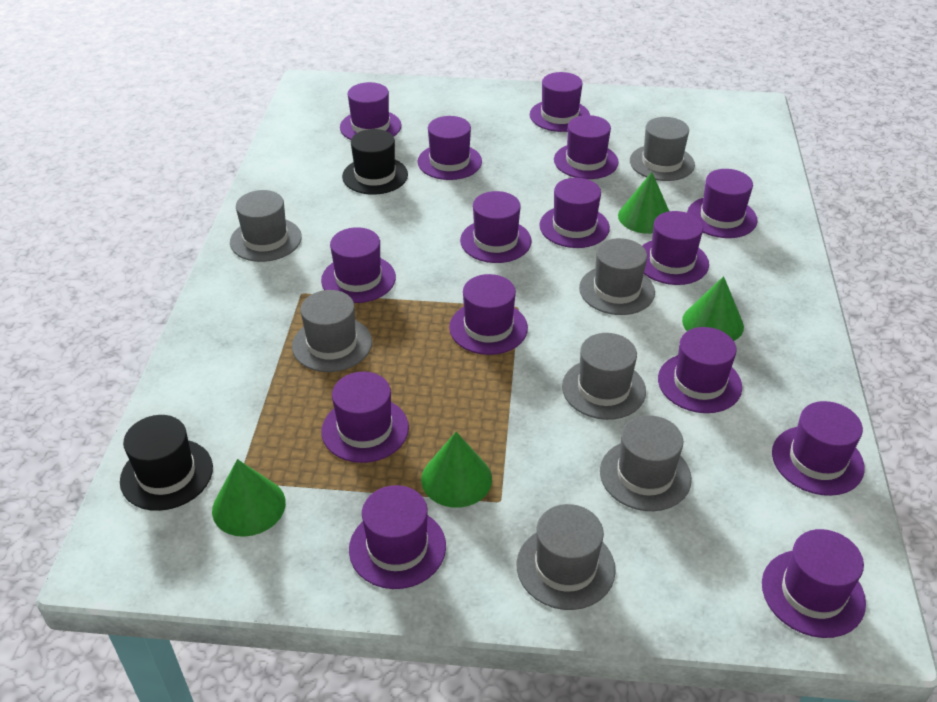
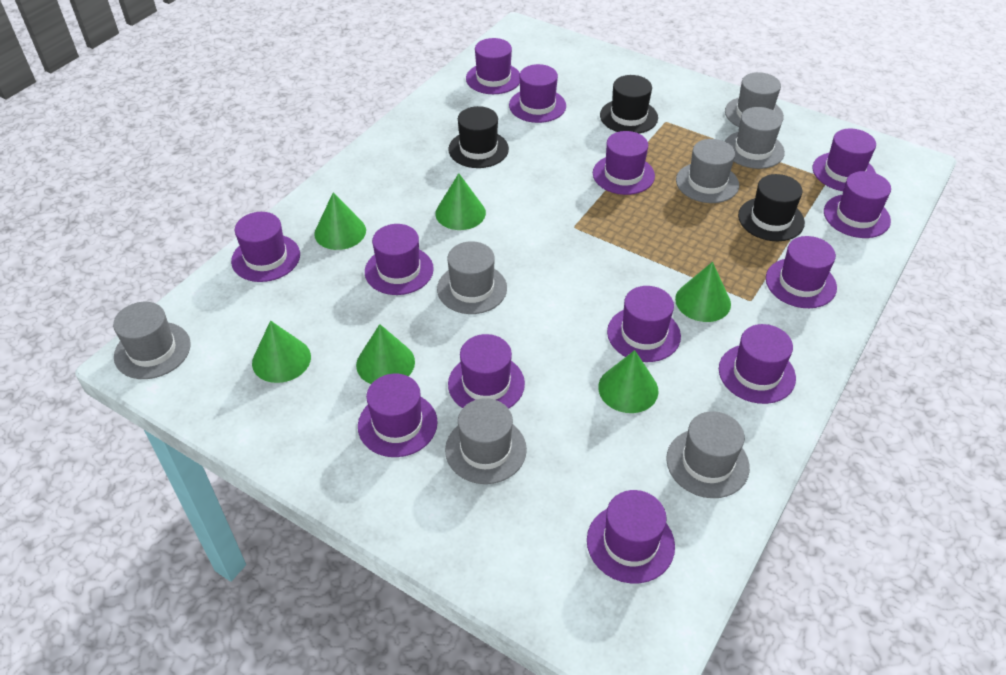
black hat: 2 -> 3
green cone: 4 -> 6
purple hat: 15 -> 13

